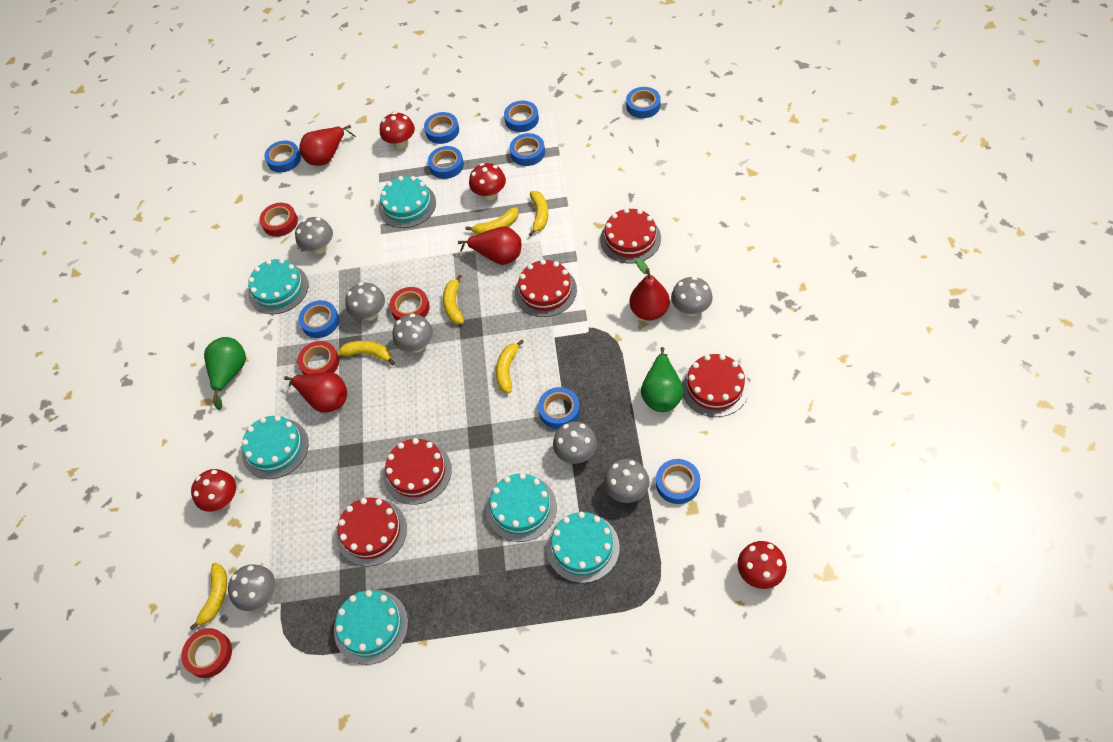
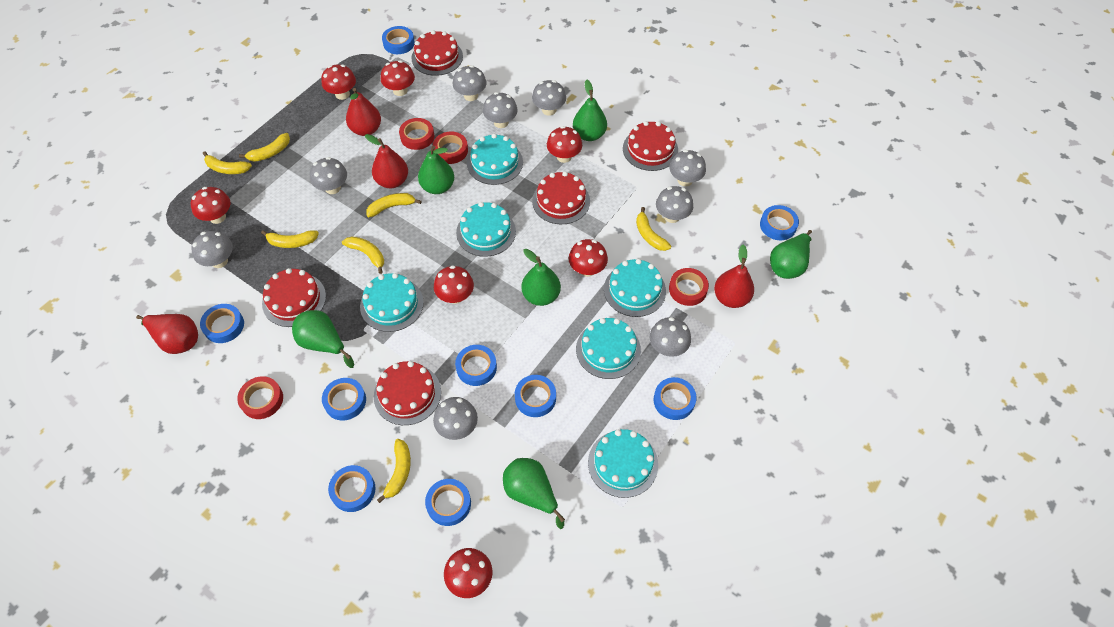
green pear: 2 -> 6
grey mushroom: 7 -> 9
red mushroom: 4 -> 7
yellow banana: 6 -> 7

